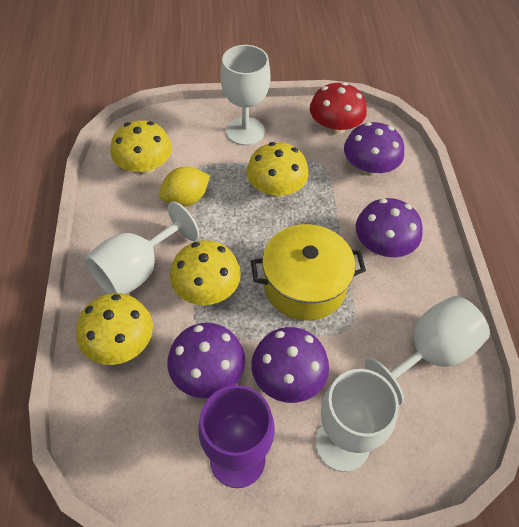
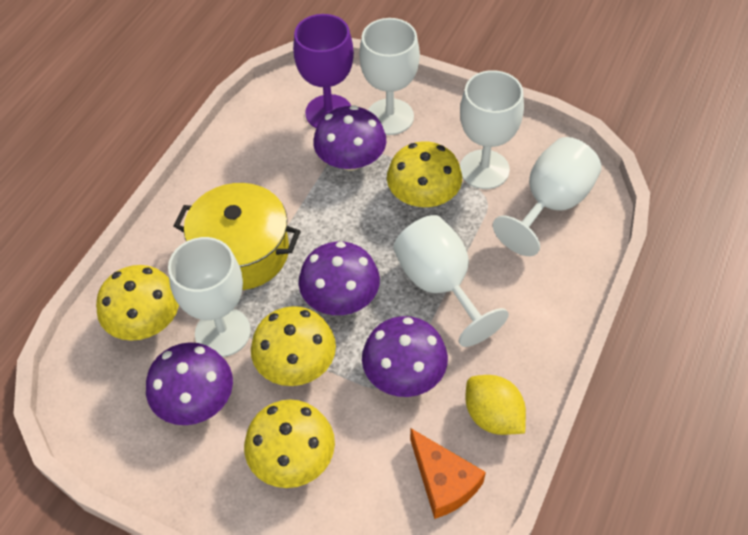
orange cheese: 0 -> 1
red mushroom: 1 -> 0
white goblet: 4 -> 5

